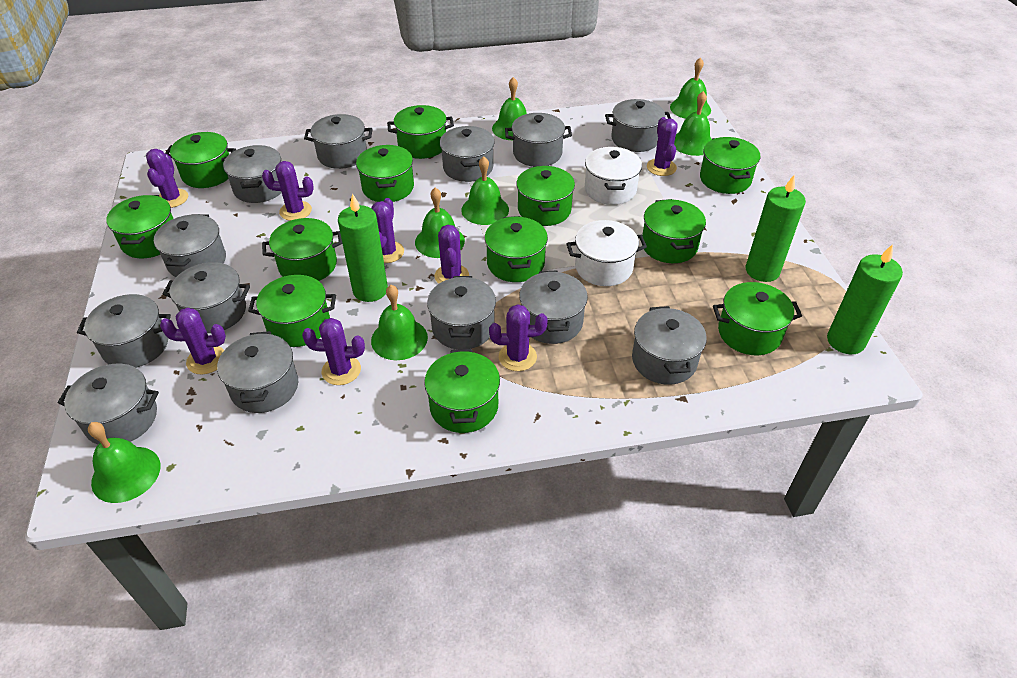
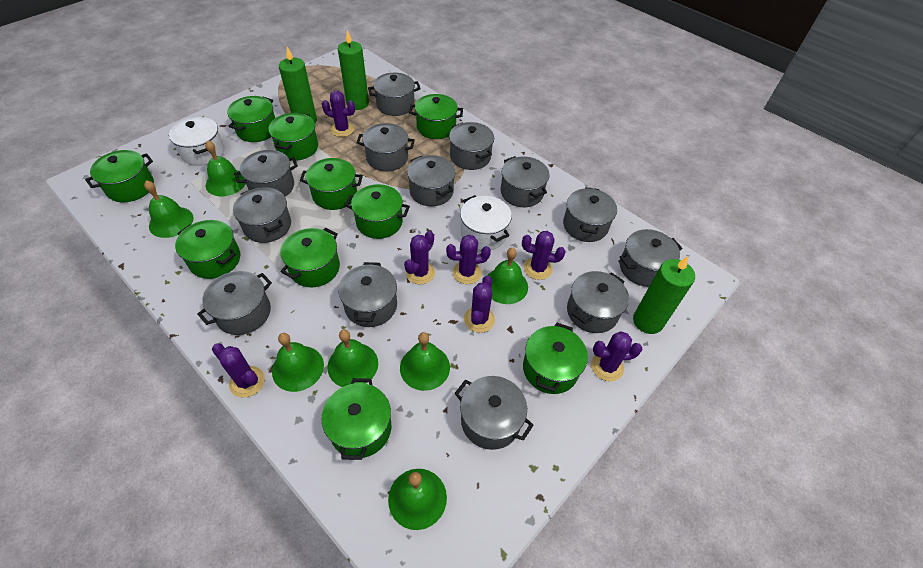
green pot: 12 -> 10
purple cactus: 8 -> 7

